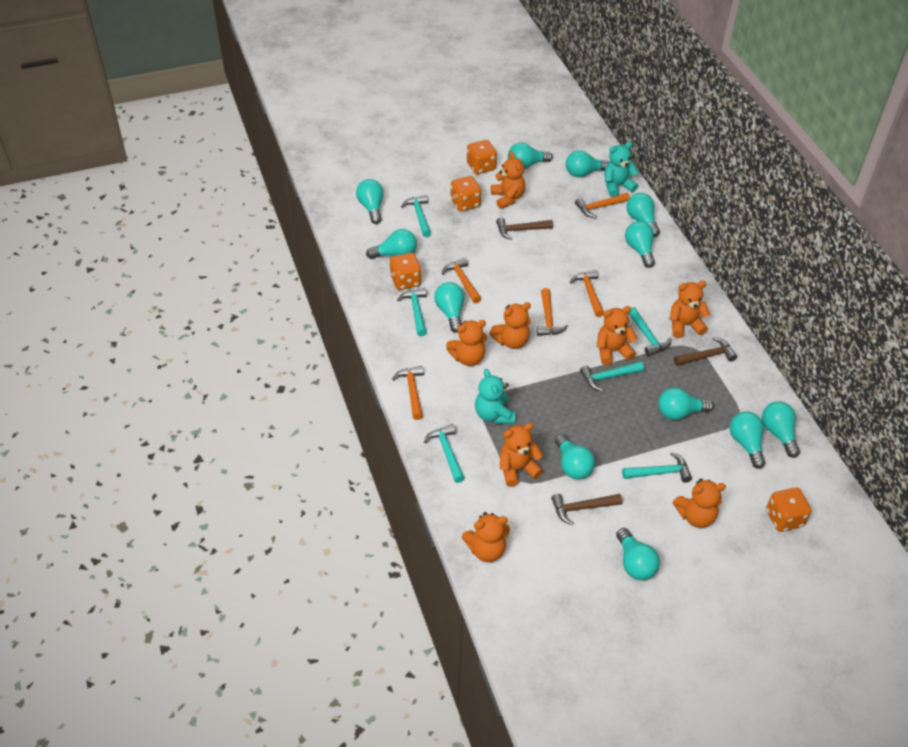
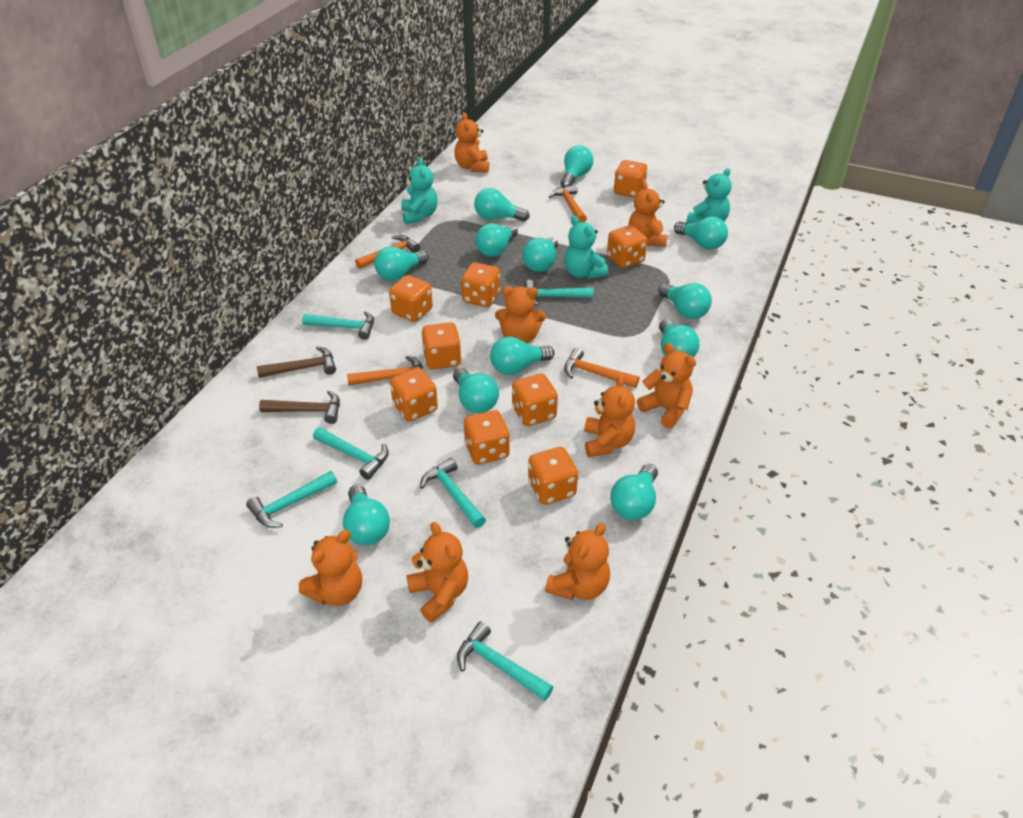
brown hammer: 3 -> 2
orange dice: 4 -> 9
orange hammer: 5 -> 4
turquoise teddy bear: 2 -> 3

